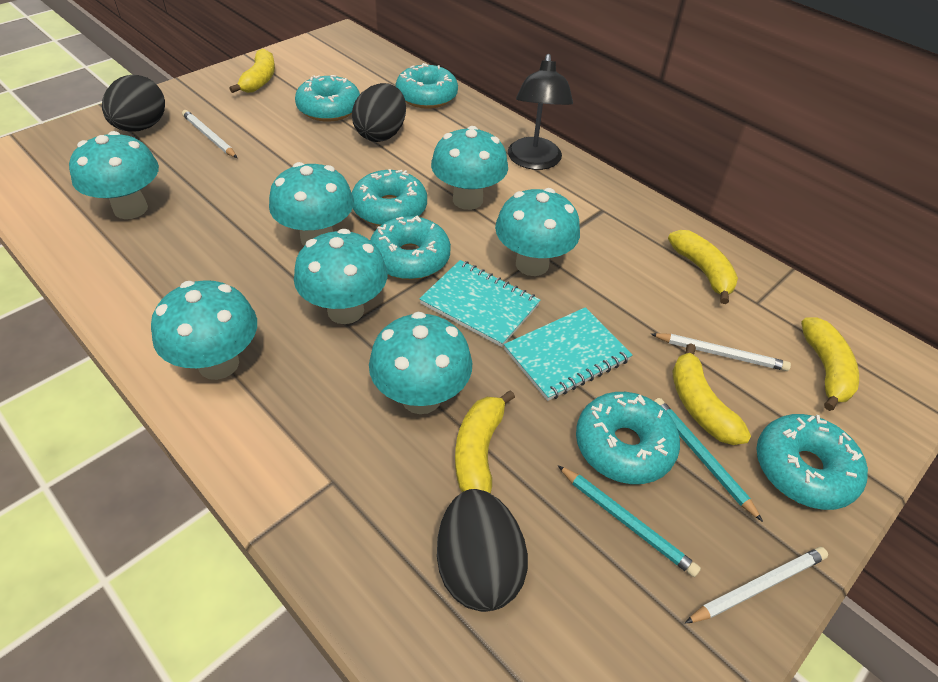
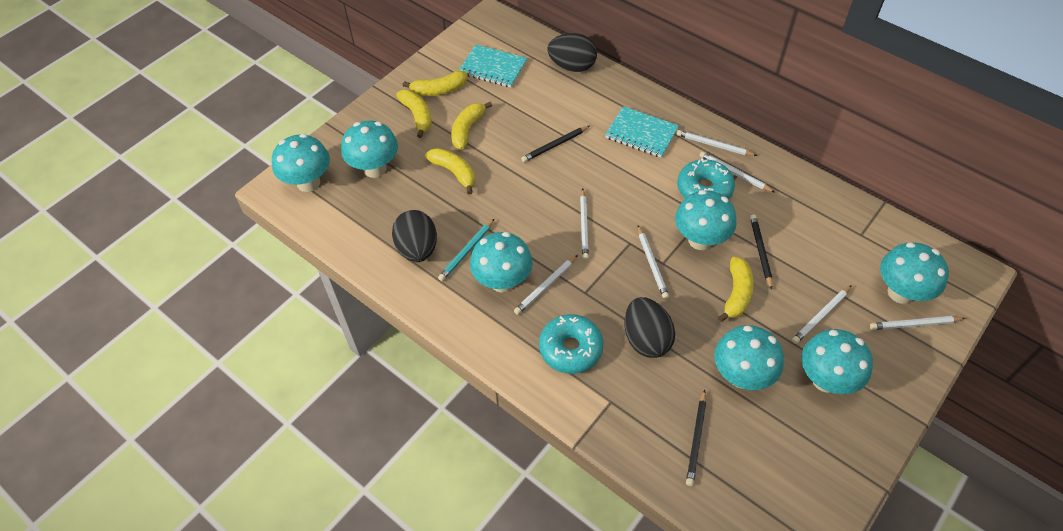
black lamp: 1 -> 0
black pencil: 0 -> 3
turquoise donut: 6 -> 2
turquoise pencil: 2 -> 1
white pencil: 3 -> 7

